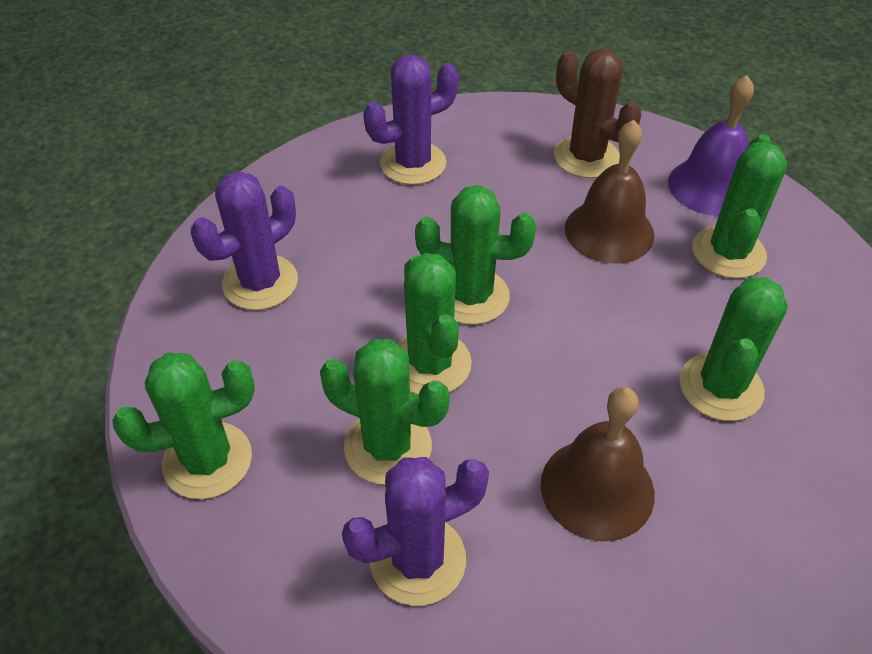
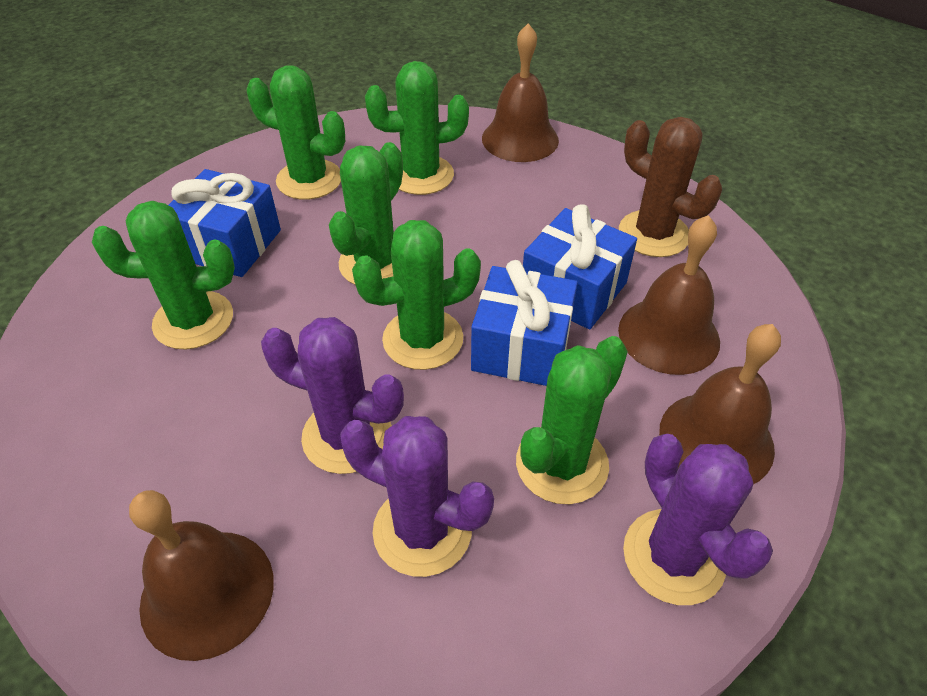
blue gift: 0 -> 3
brown bell: 2 -> 4
purple bell: 1 -> 0

